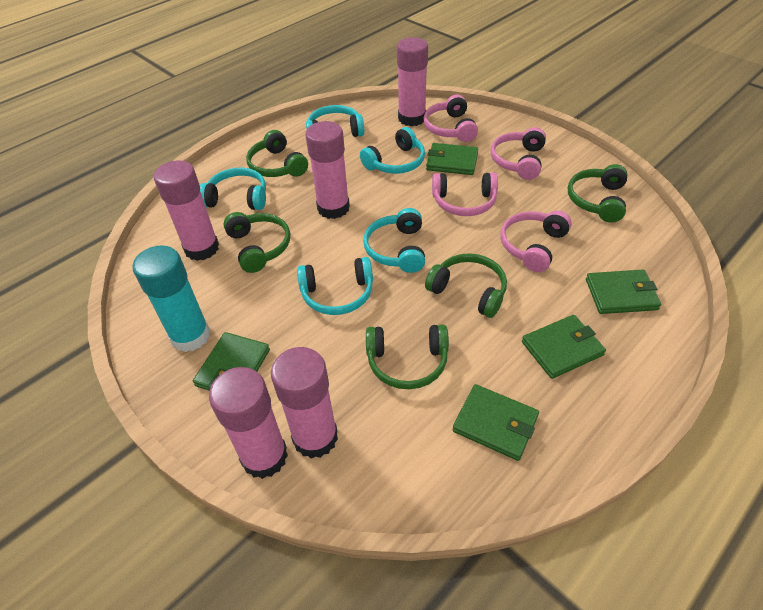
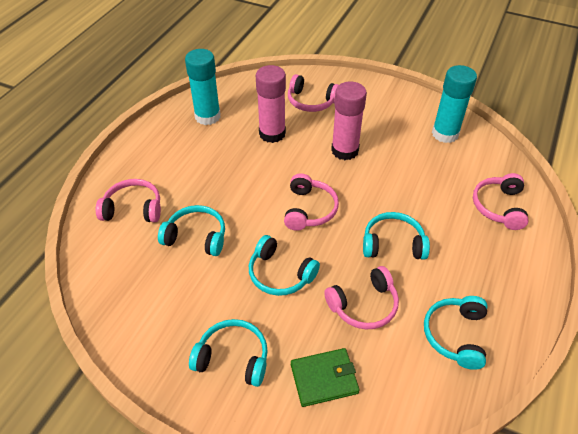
green headphones: 5 -> 0
green wallet: 5 -> 1
pink glue stick: 5 -> 2
pink headphones: 4 -> 5
turquoise glue stick: 1 -> 2

